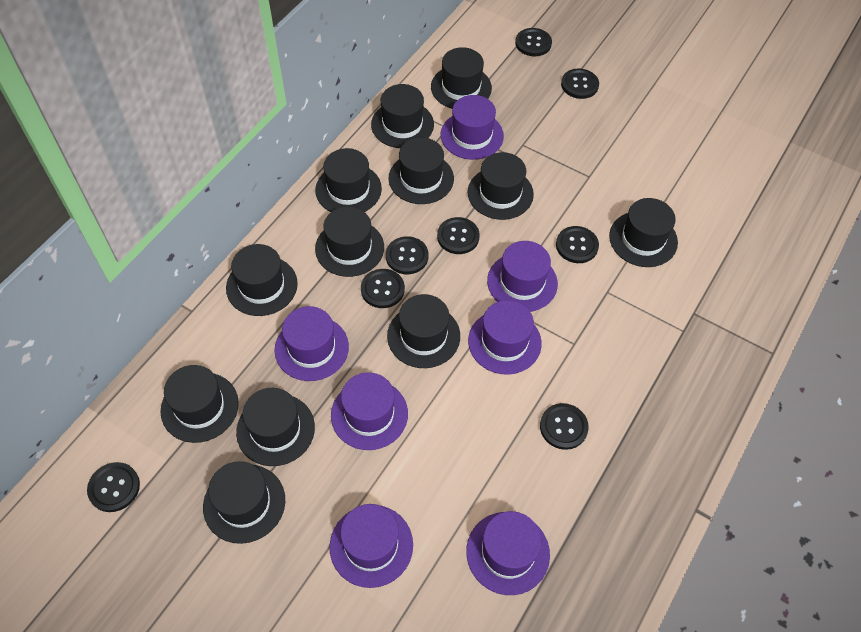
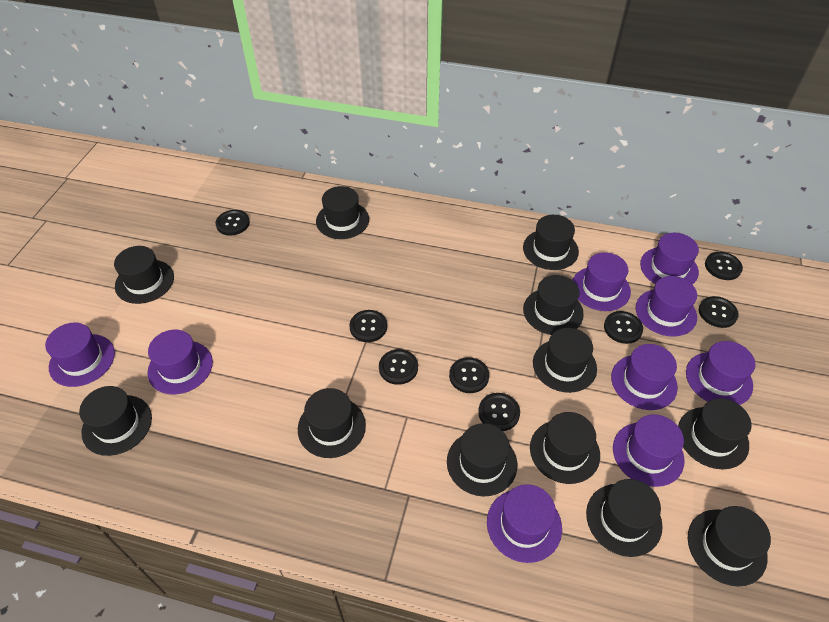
purple hat: 7 -> 9

